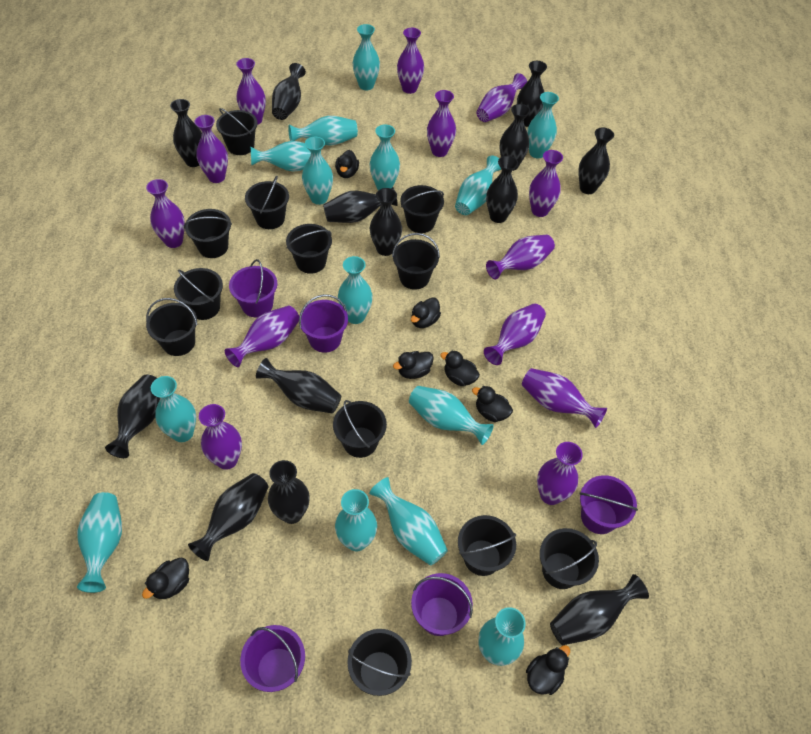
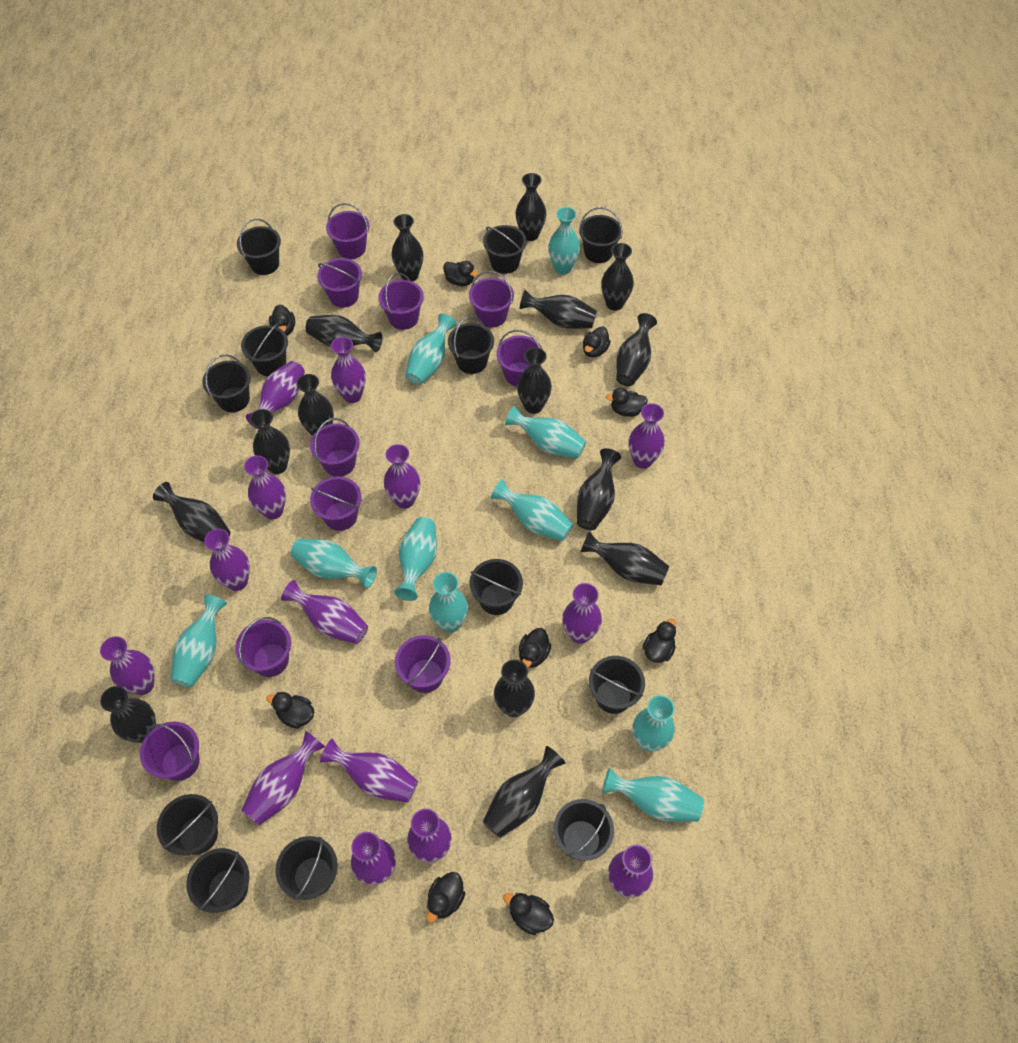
black duck: 7 -> 9
black vase: 13 -> 15
purple bucket: 5 -> 10
purple vase: 13 -> 14
turquoise vase: 14 -> 10

